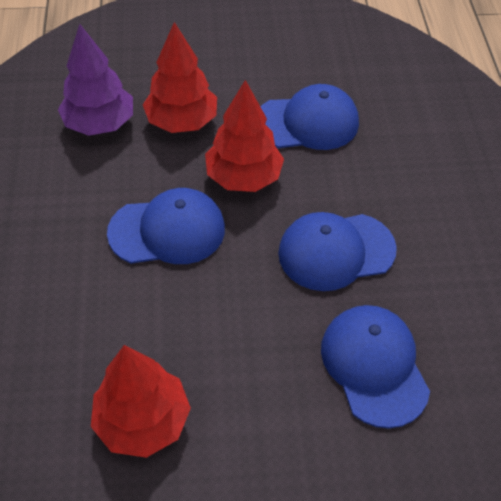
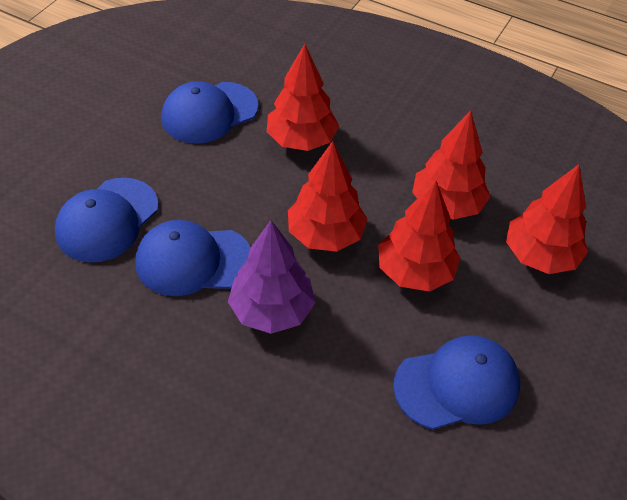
red tree: 3 -> 5

